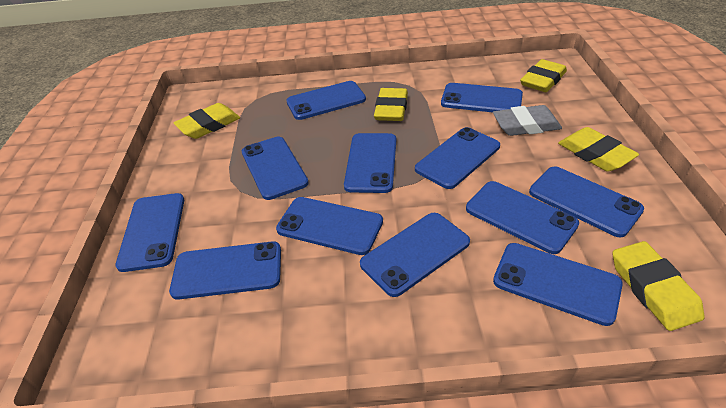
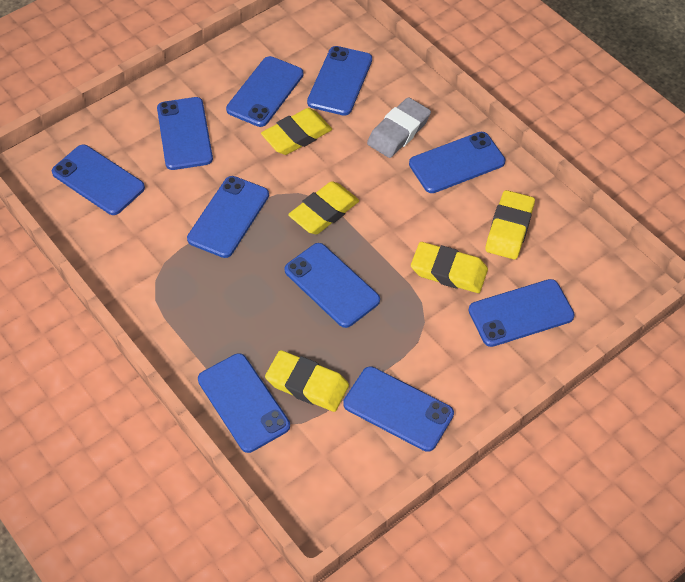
blue phone: 12 -> 10

